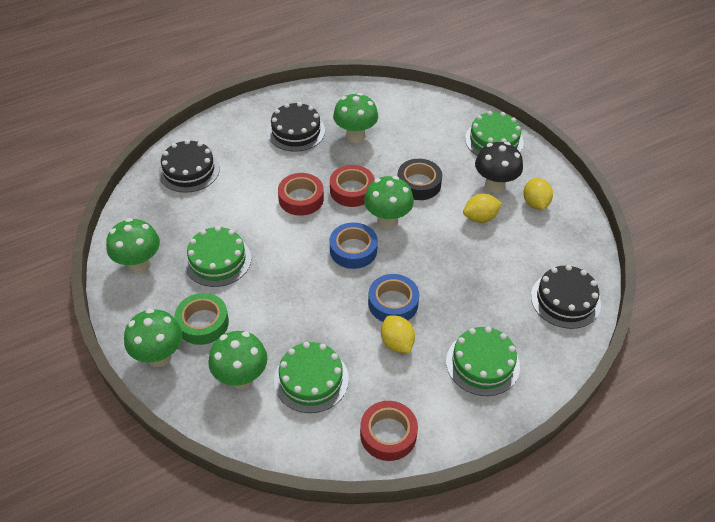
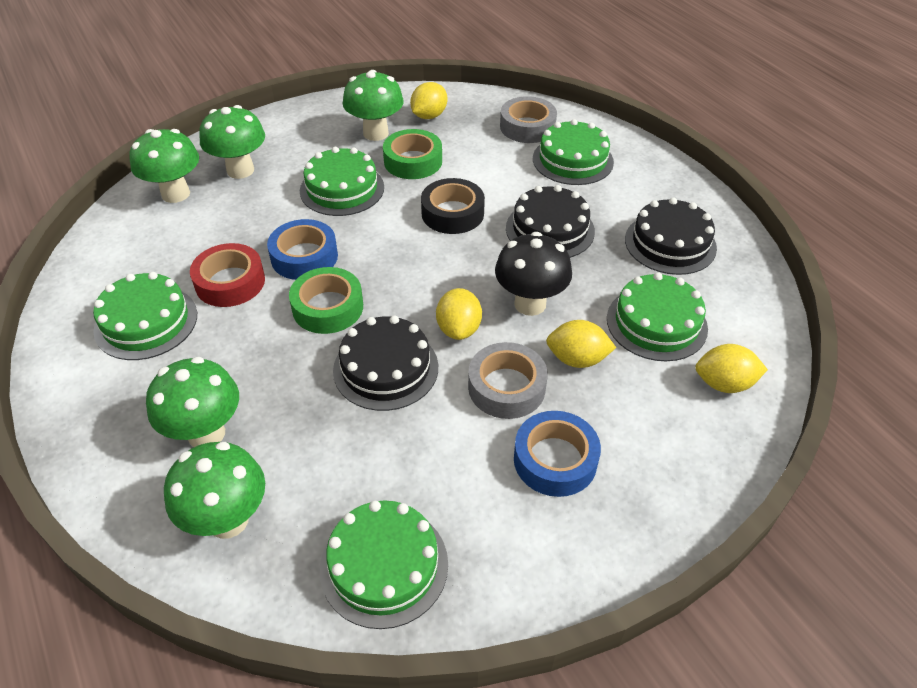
green cake: 4 -> 5
green tape: 1 -> 2
grey tape: 0 -> 2
red tape: 3 -> 1
yellow lemon: 3 -> 4

